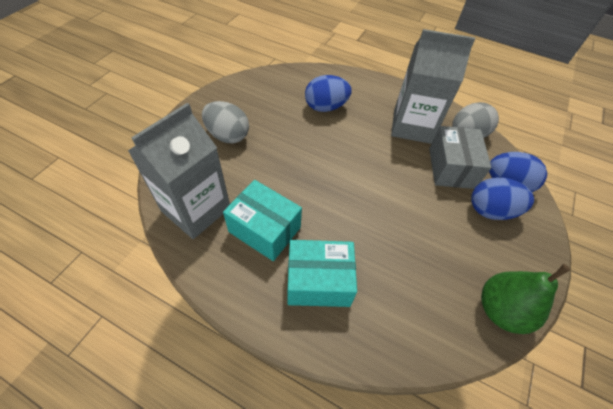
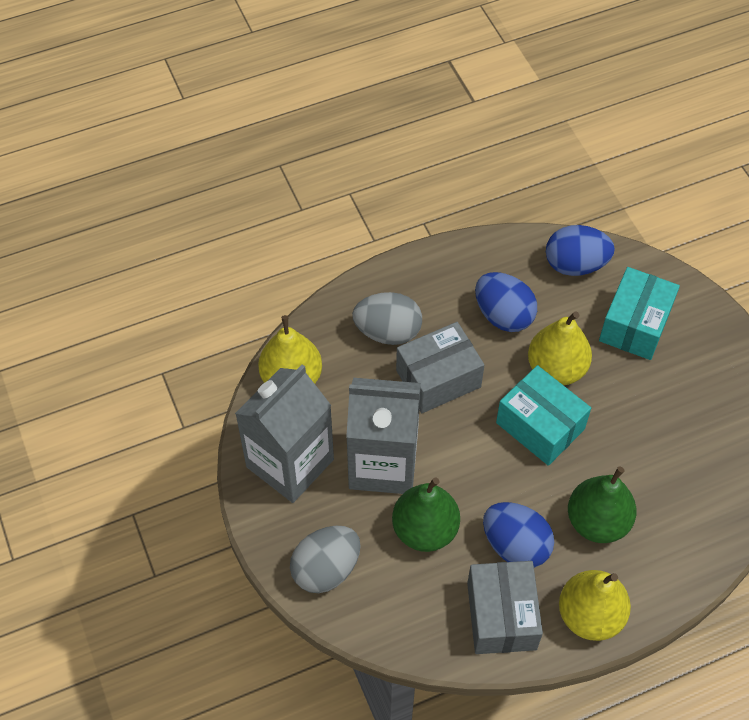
green pear: 1 -> 2
grey box: 1 -> 2
yellow pear: 0 -> 3

